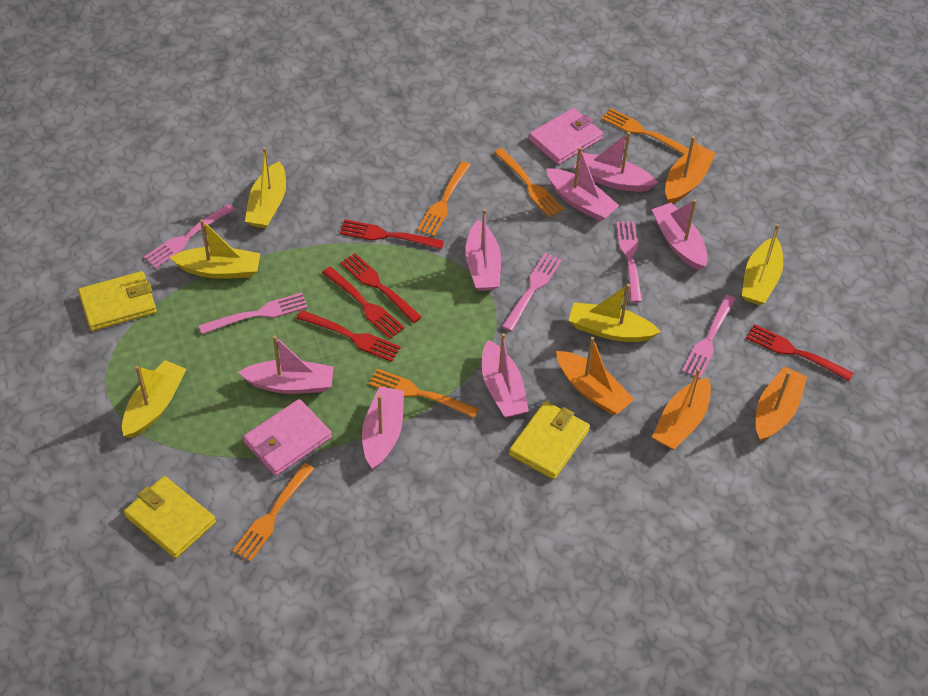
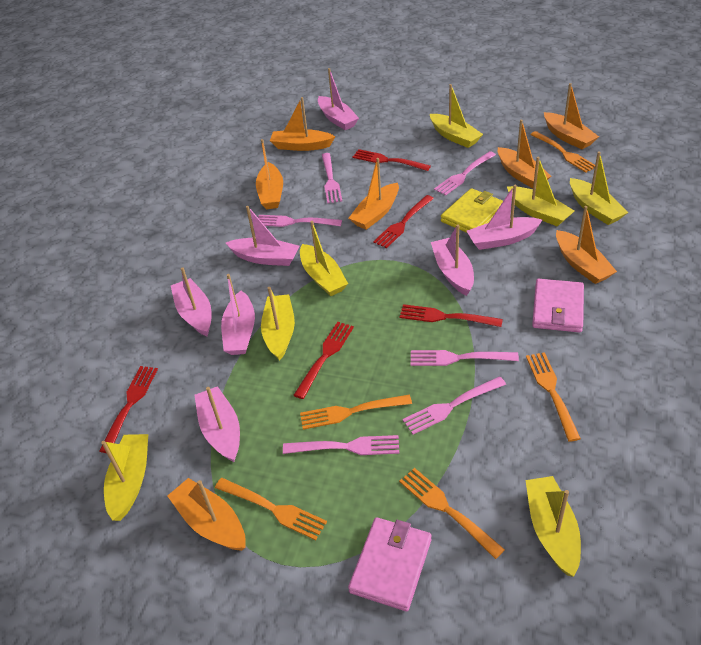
orange boat: 4 -> 7
pink fork: 5 -> 6
yellow boat: 5 -> 7
yellow wallet: 3 -> 1

